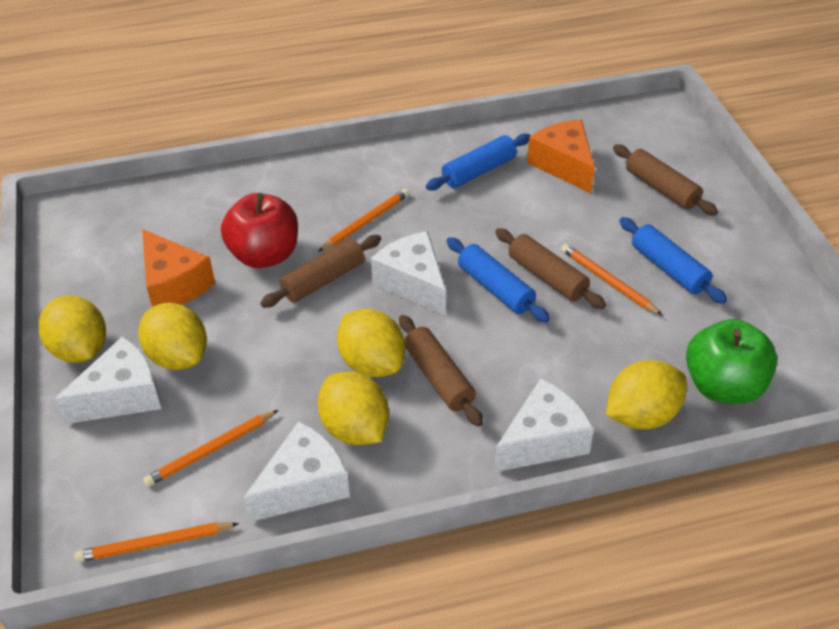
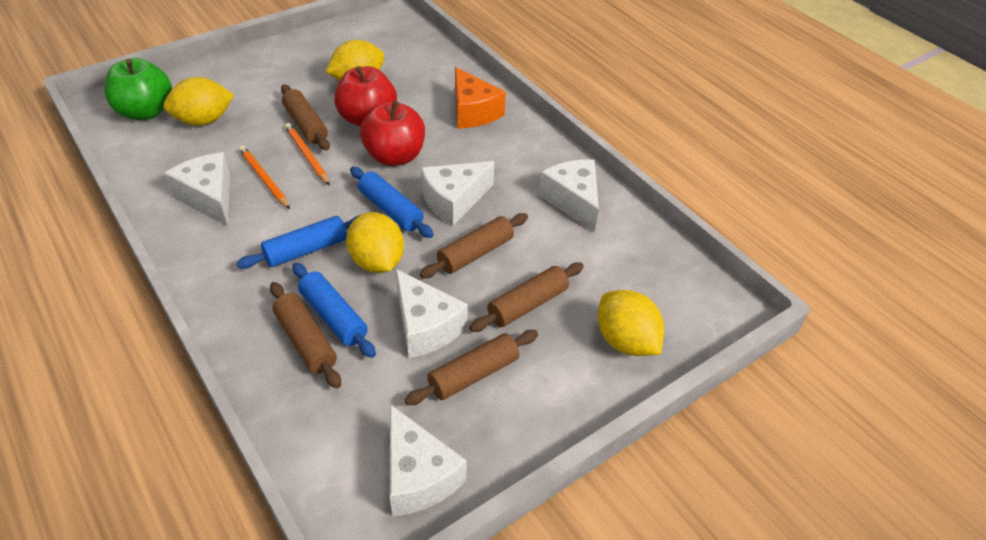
brown rolling pin: 4 -> 5
orange cheese: 2 -> 1
orange pencil: 4 -> 2
red apple: 1 -> 2
white cheese: 4 -> 5
yellow lemon: 5 -> 4

